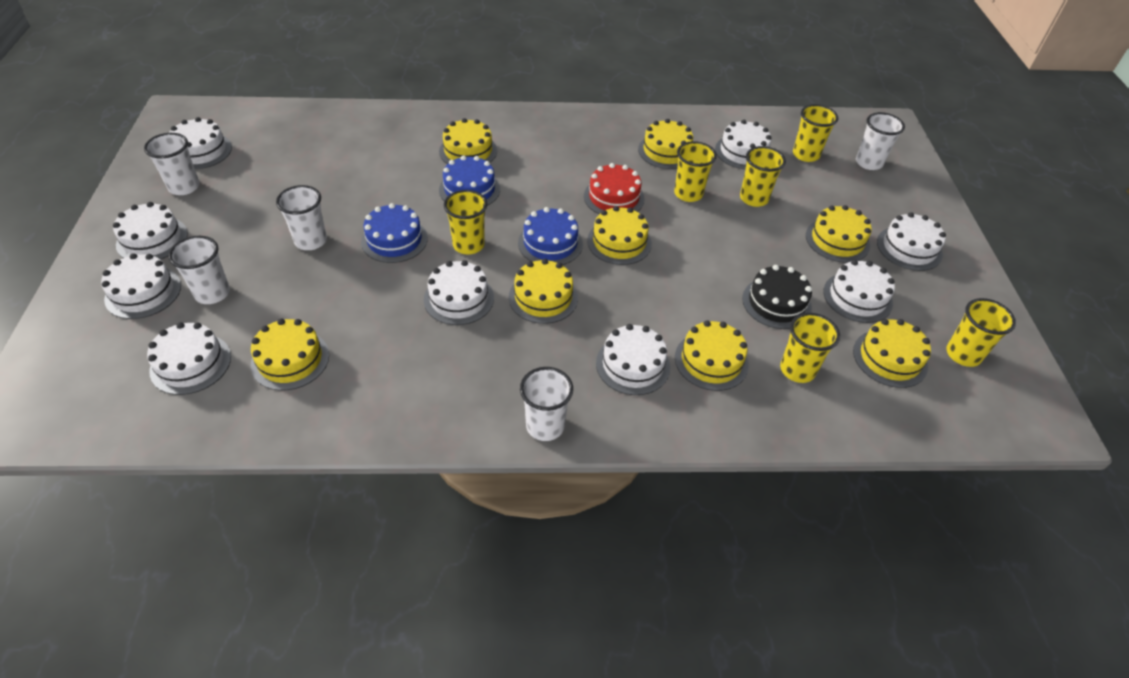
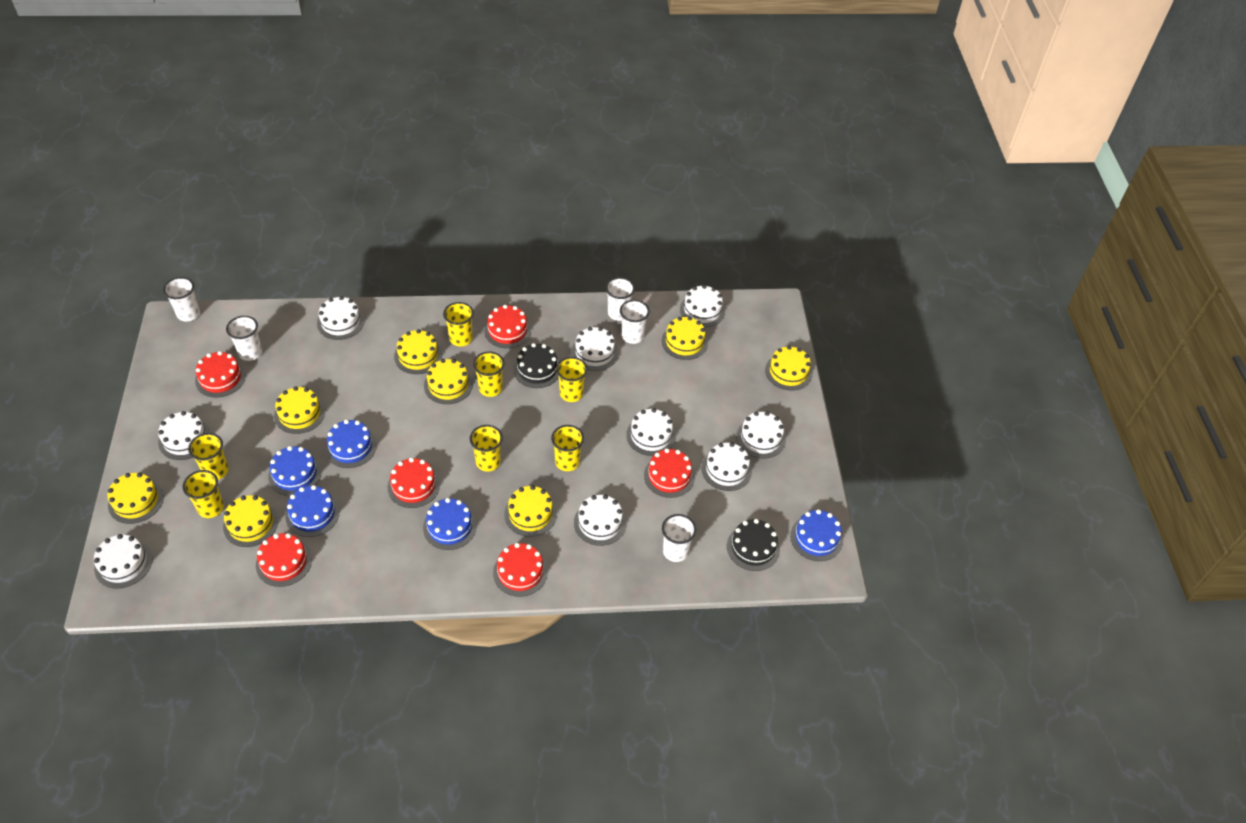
black cake: 1 -> 2
blue cake: 3 -> 5
red cake: 1 -> 6
yellow cup: 6 -> 7

